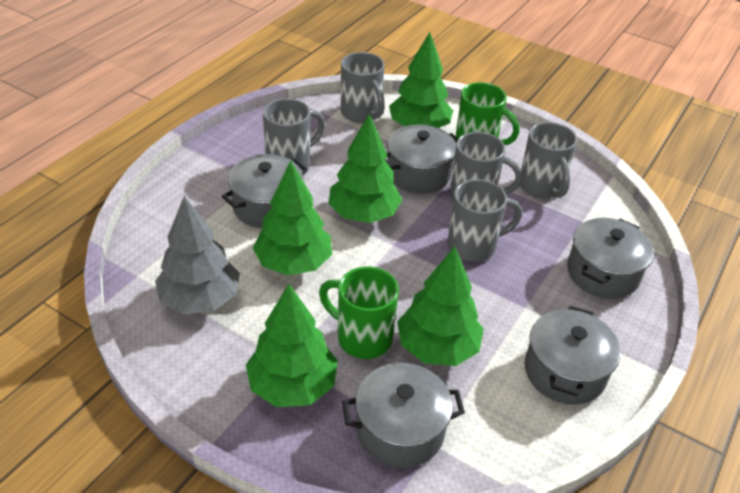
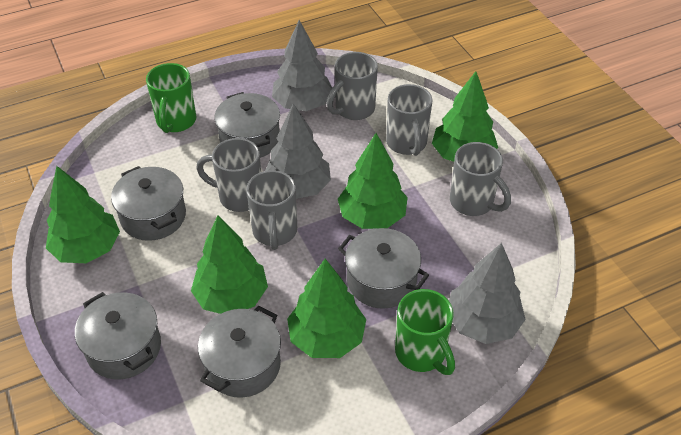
grey tree: 1 -> 3

